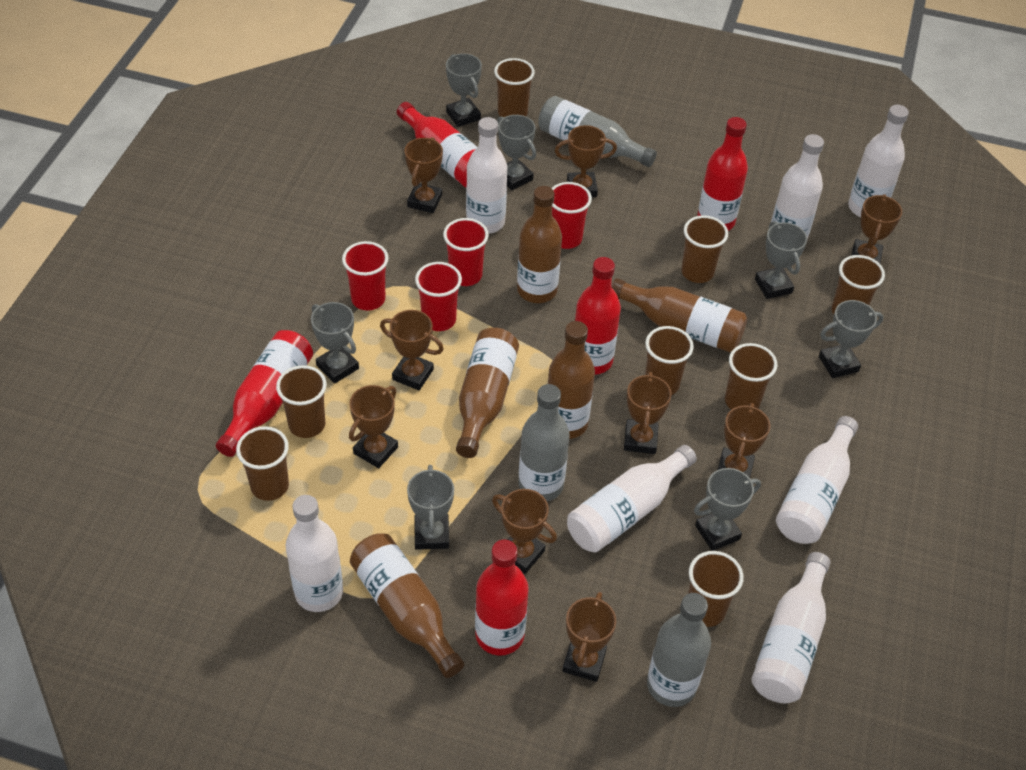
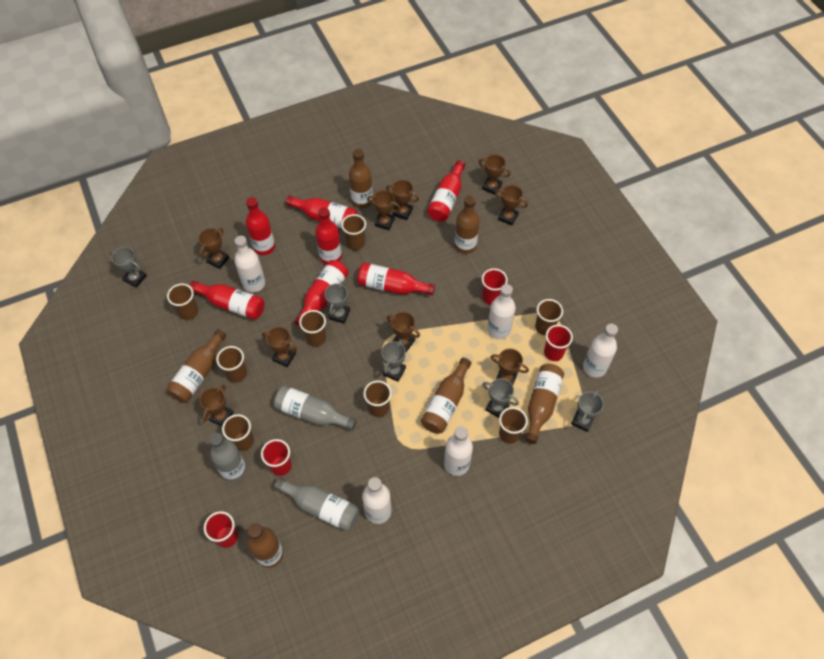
brown bottle: 5 -> 6
grey trophy: 7 -> 5
red bottle: 5 -> 7
white bottle: 7 -> 5

